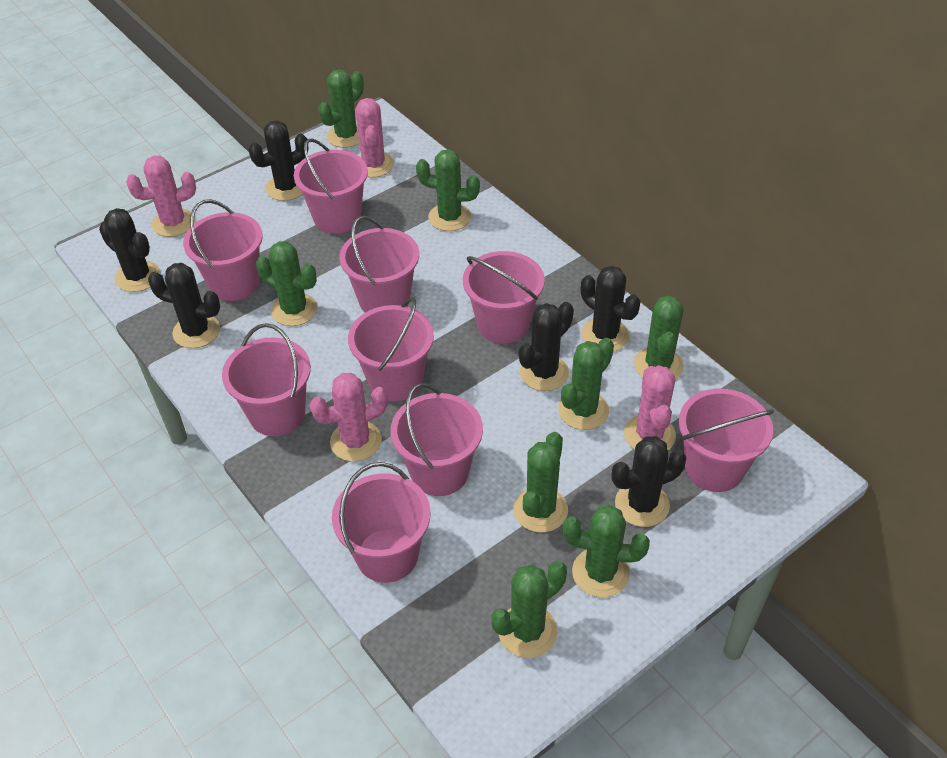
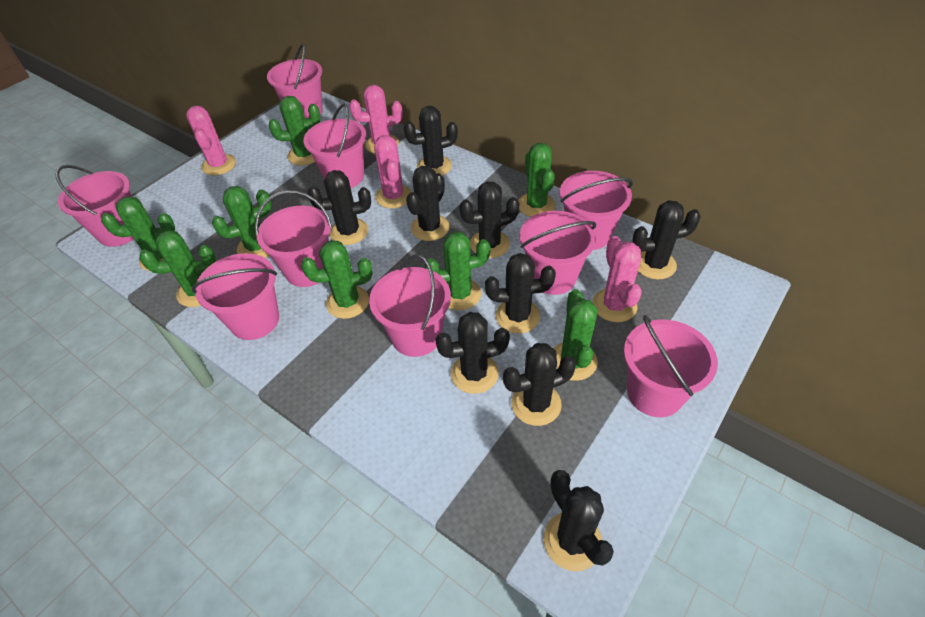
black cactus: 6 -> 9

